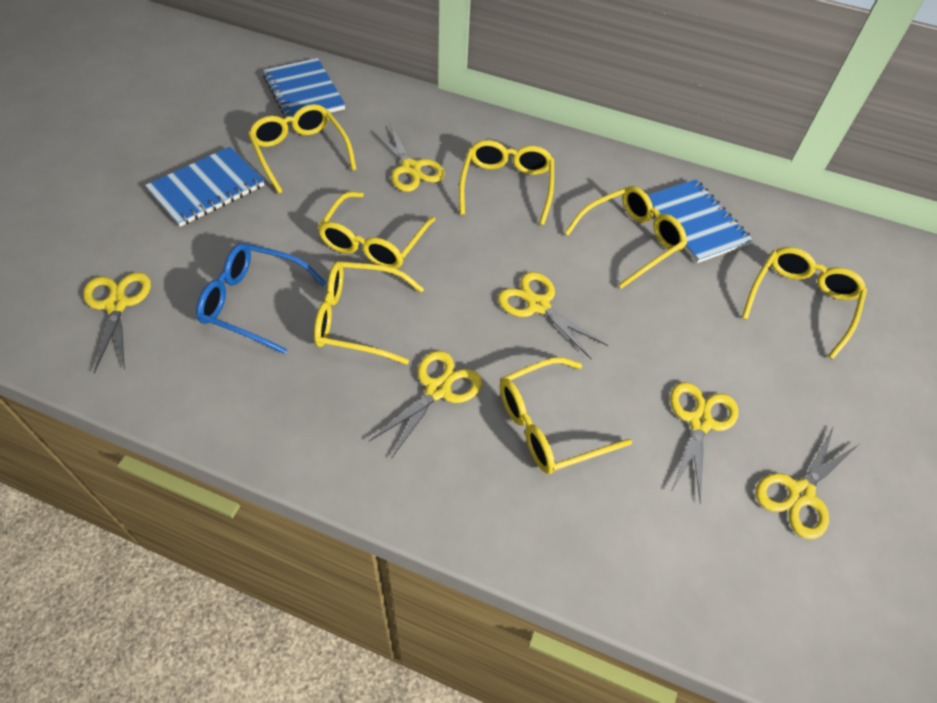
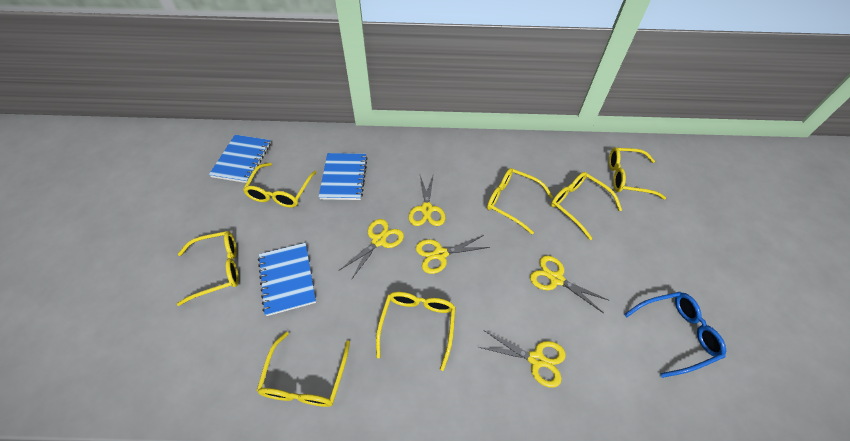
yellow scissors: 6 -> 5

